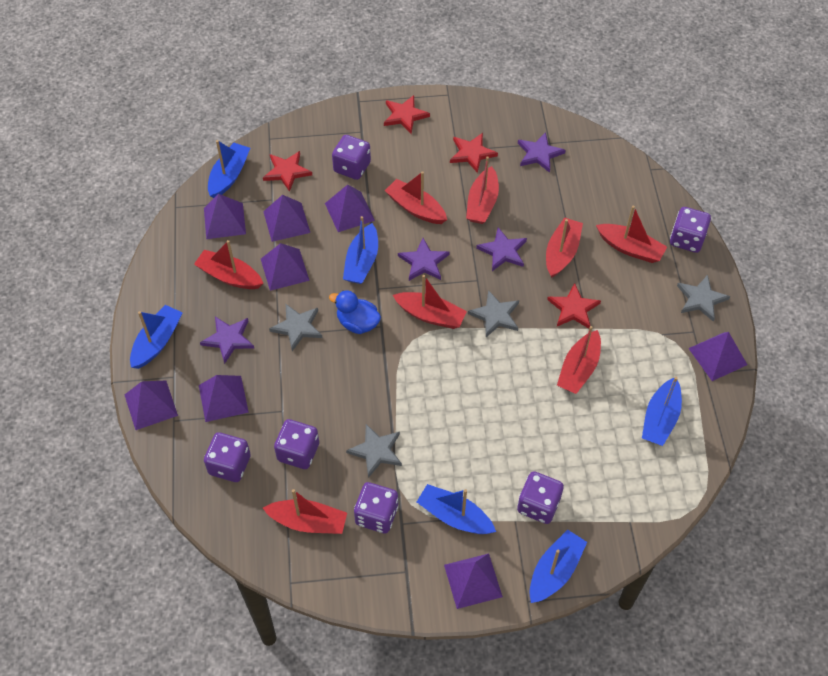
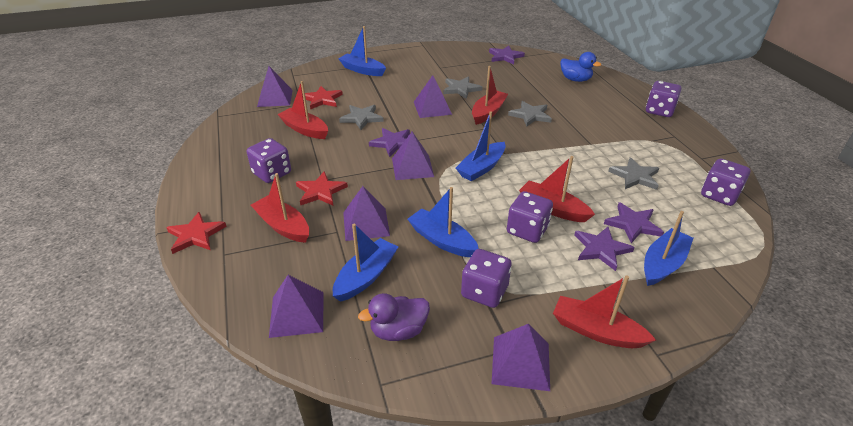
blue boat: 6 -> 5
purple dice: 6 -> 5
purple duck: 0 -> 1
purple pyramid: 8 -> 6
red boat: 8 -> 5
red star: 4 -> 3

